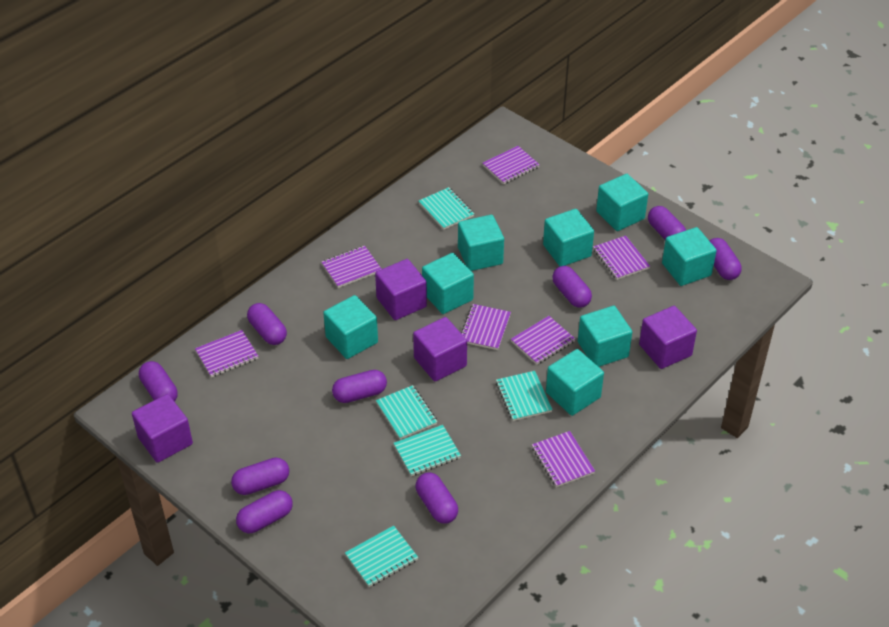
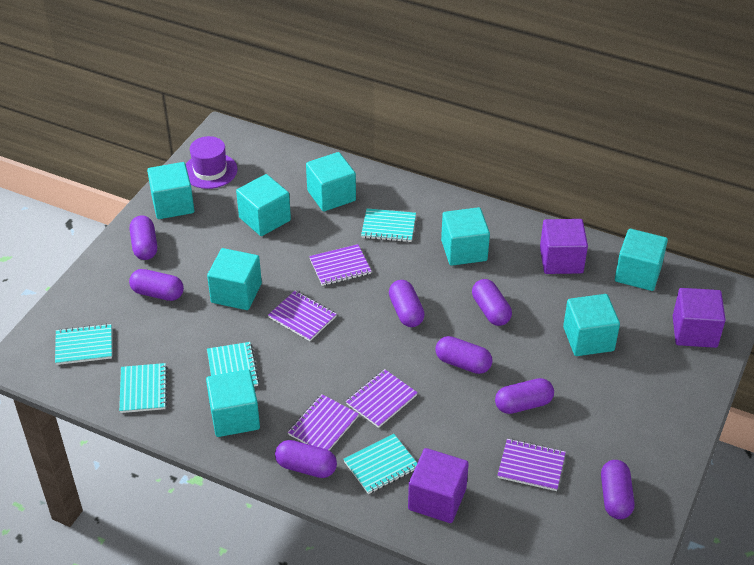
purple capsule: 9 -> 8
purple cube: 4 -> 3
purple hat: 0 -> 1
purple notebook: 7 -> 5

